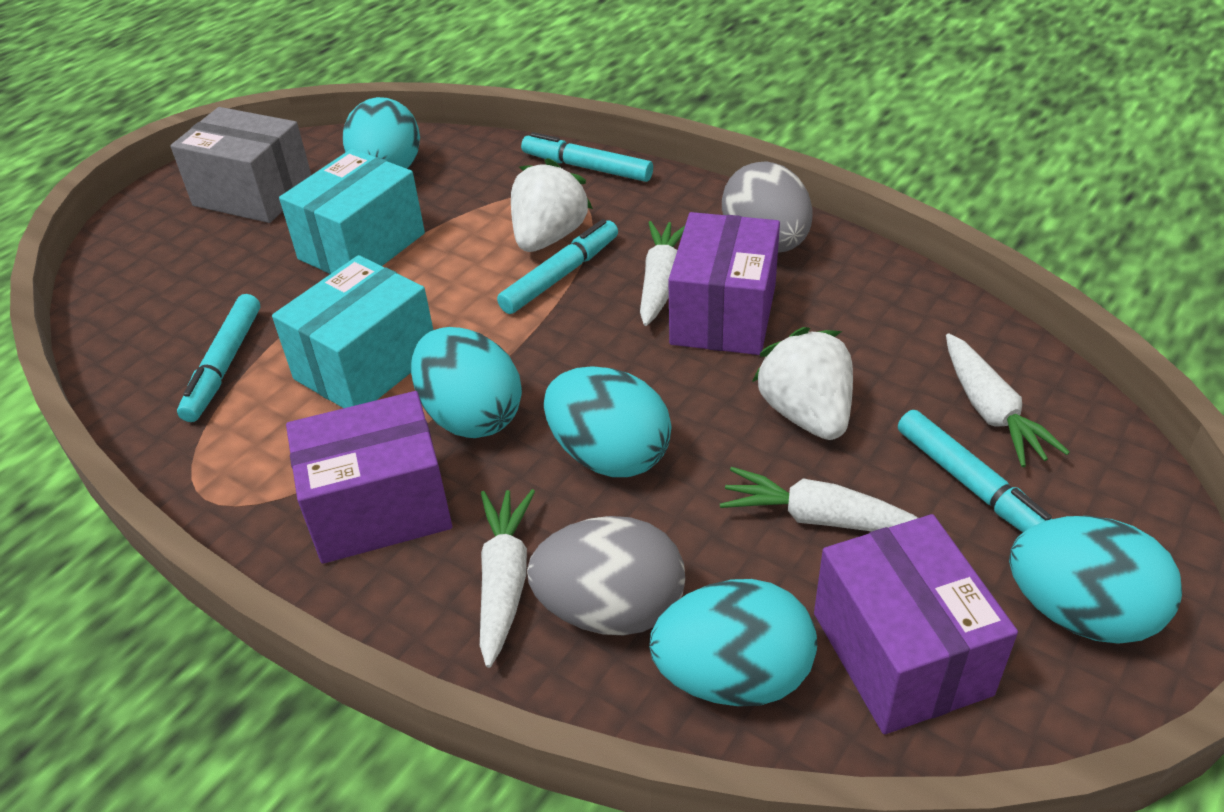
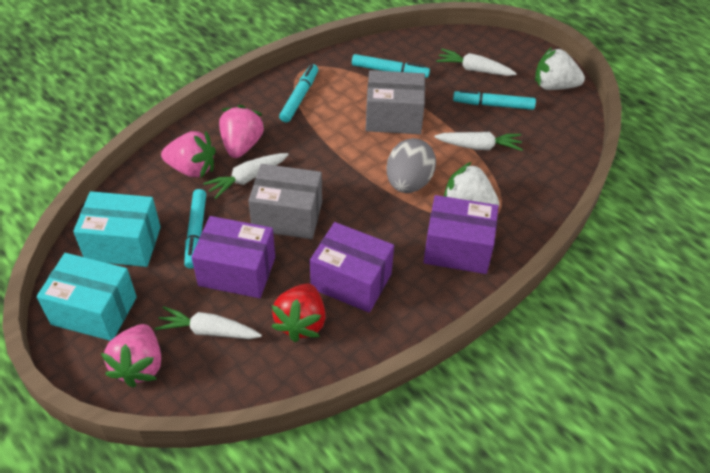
grey box: 1 -> 2
grey egg: 2 -> 1
pink strawberry: 0 -> 3
red strawberry: 0 -> 1
turquoise egg: 5 -> 0

